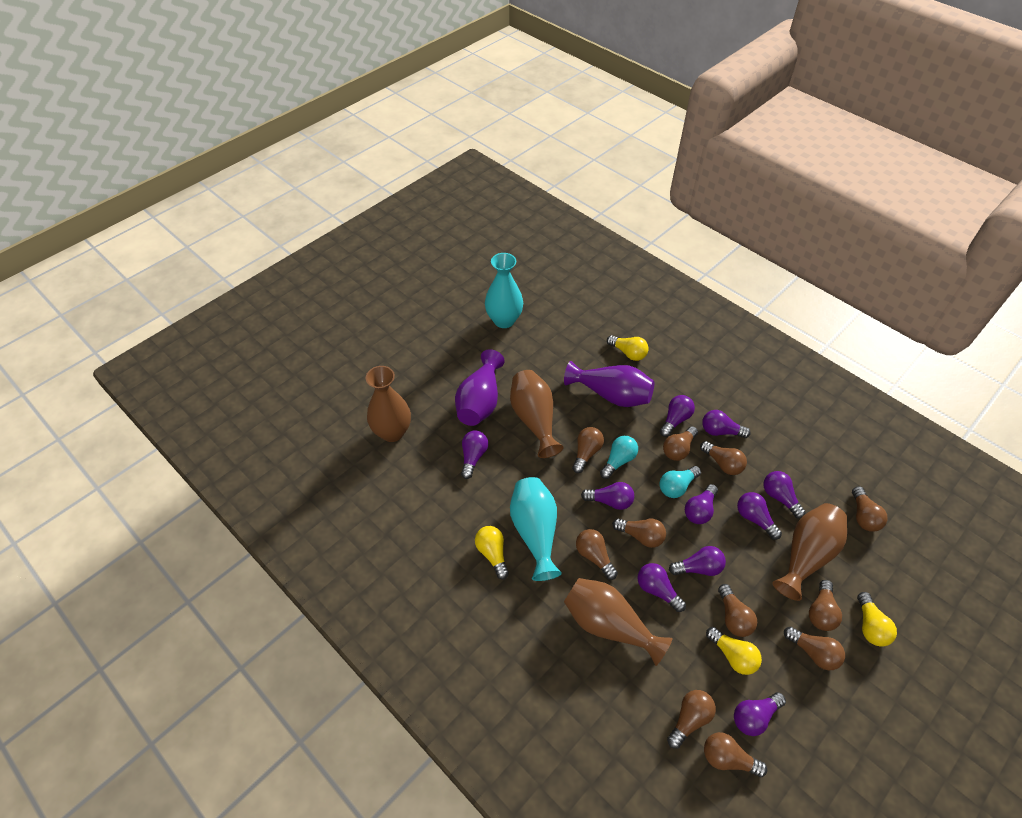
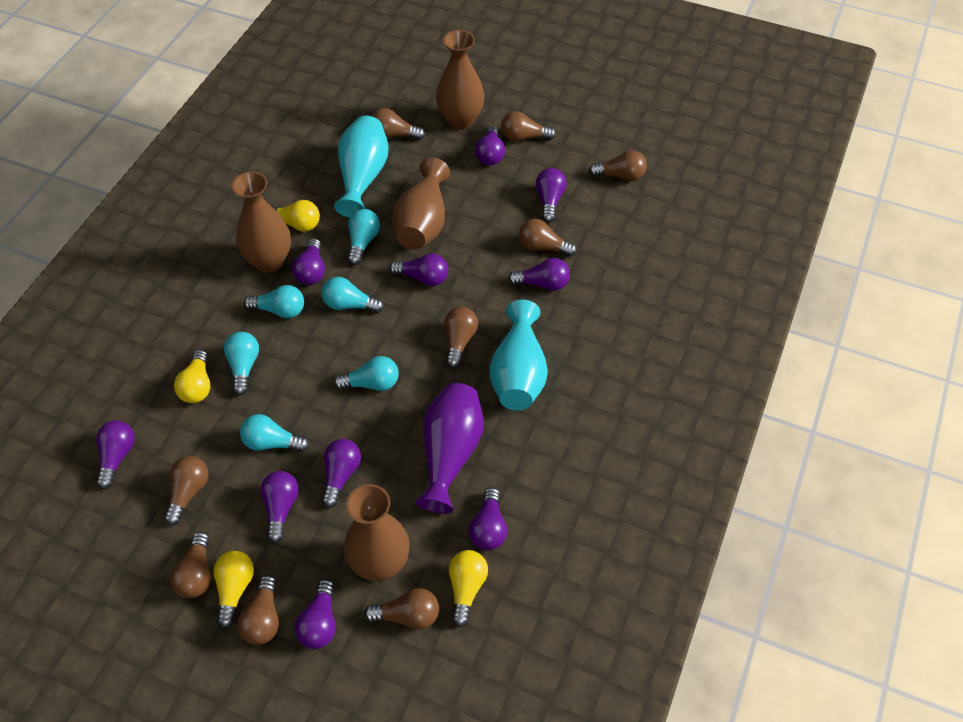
brown light bulb: 11 -> 9
purple vase: 2 -> 1
turquoise light bulb: 2 -> 6

